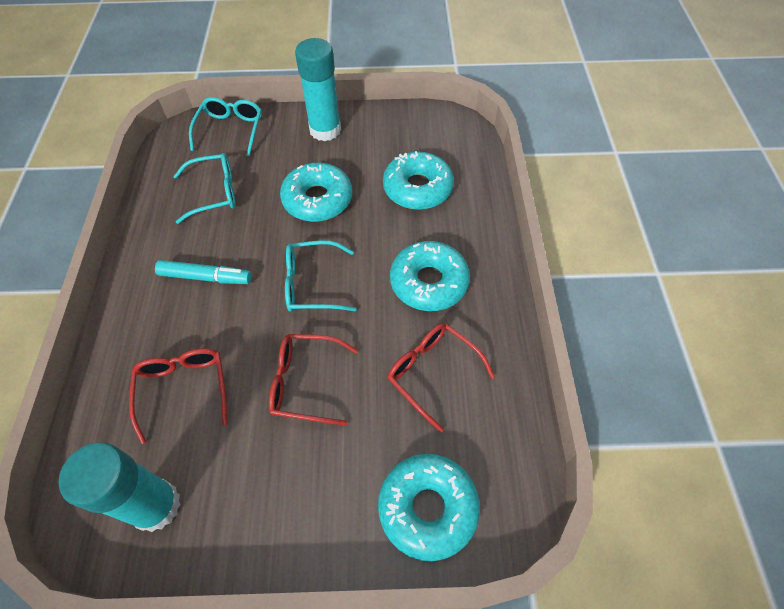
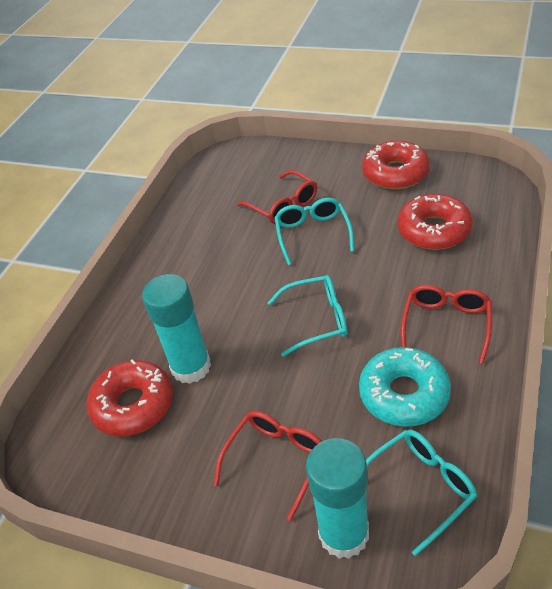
red donut: 0 -> 3
turquoise donut: 4 -> 1
turquoise marker: 1 -> 0

